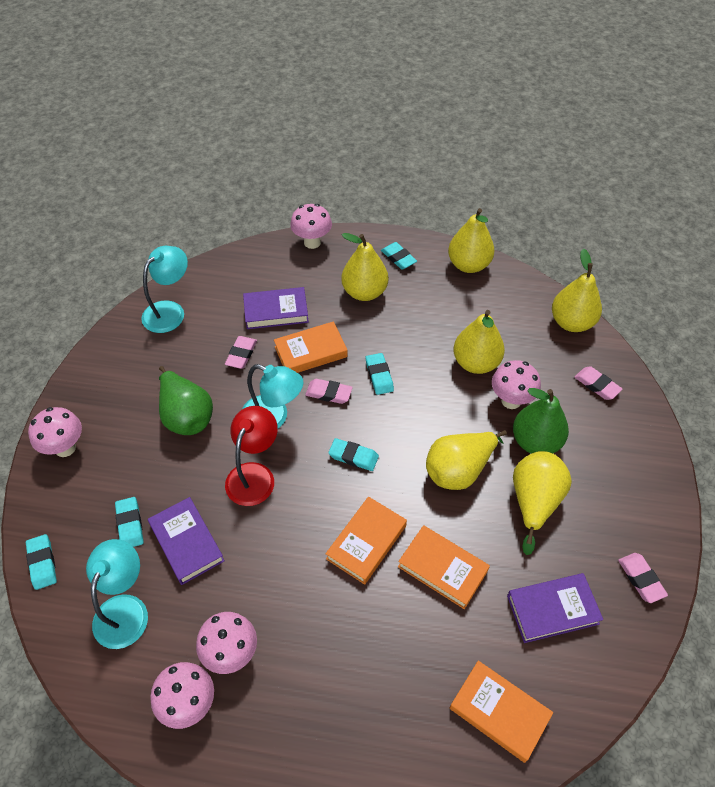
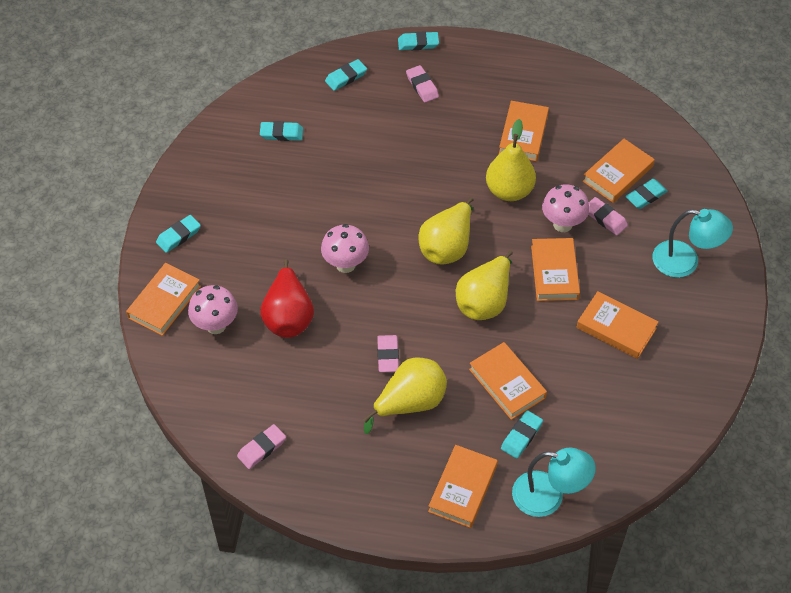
green pear: 2 -> 0
orange book: 4 -> 7
pink mushroom: 5 -> 3
purple book: 3 -> 0
red lamp: 1 -> 0
red pear: 0 -> 1
turquoise eraser: 5 -> 6
turquoise lamp: 3 -> 2
yellow pear: 6 -> 4

